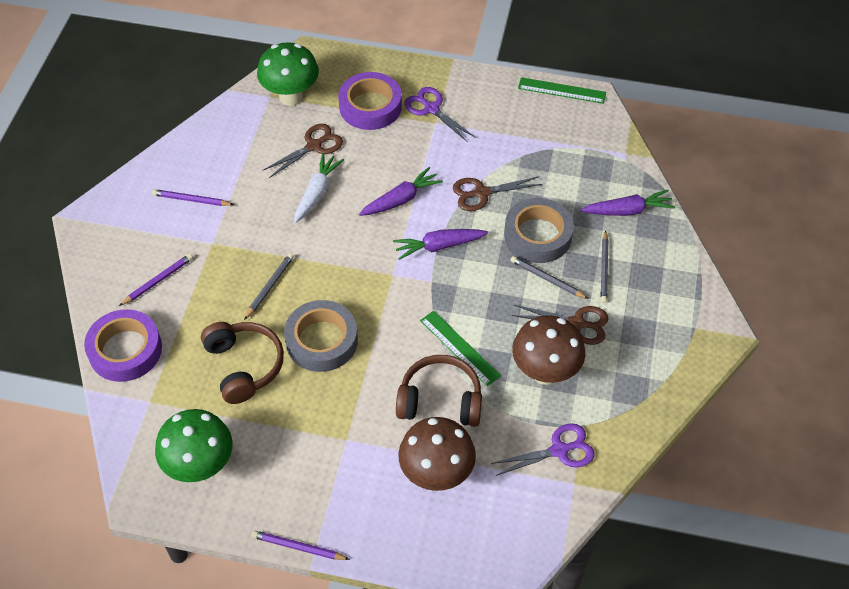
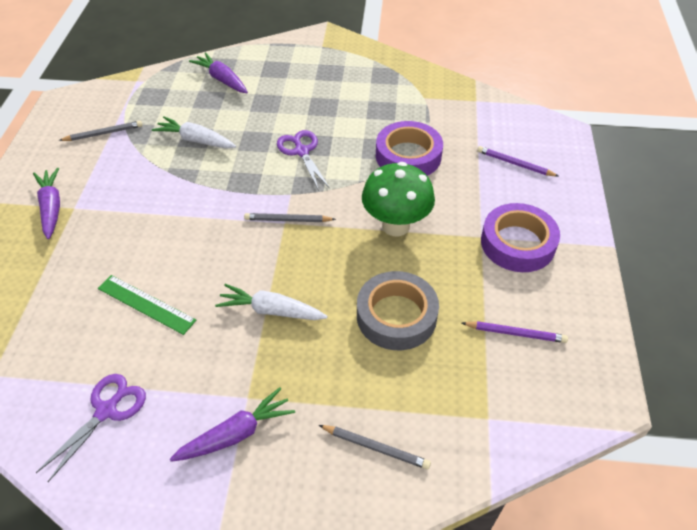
brown headphones: 2 -> 0
brown mushroom: 2 -> 0
brown scissors: 3 -> 0
green mushroom: 2 -> 1
green ruler: 2 -> 1
grey tape: 2 -> 1
purple pencil: 3 -> 2
white carrot: 1 -> 2

